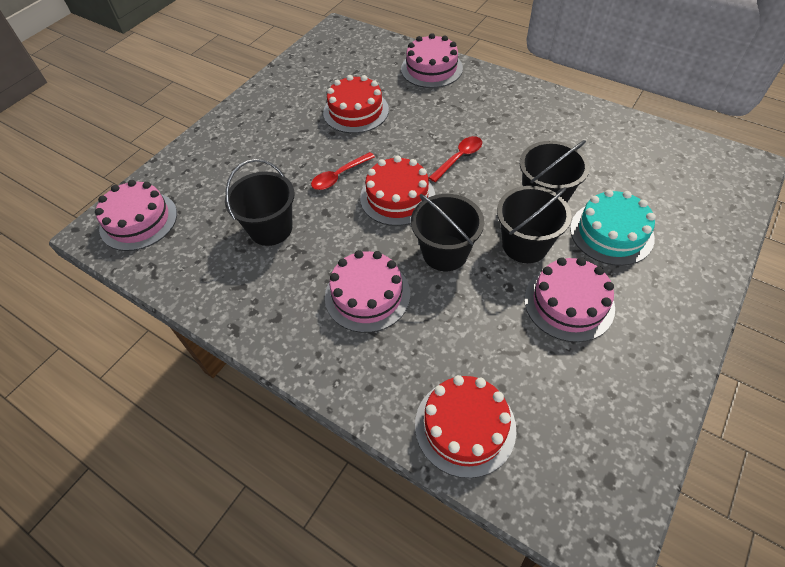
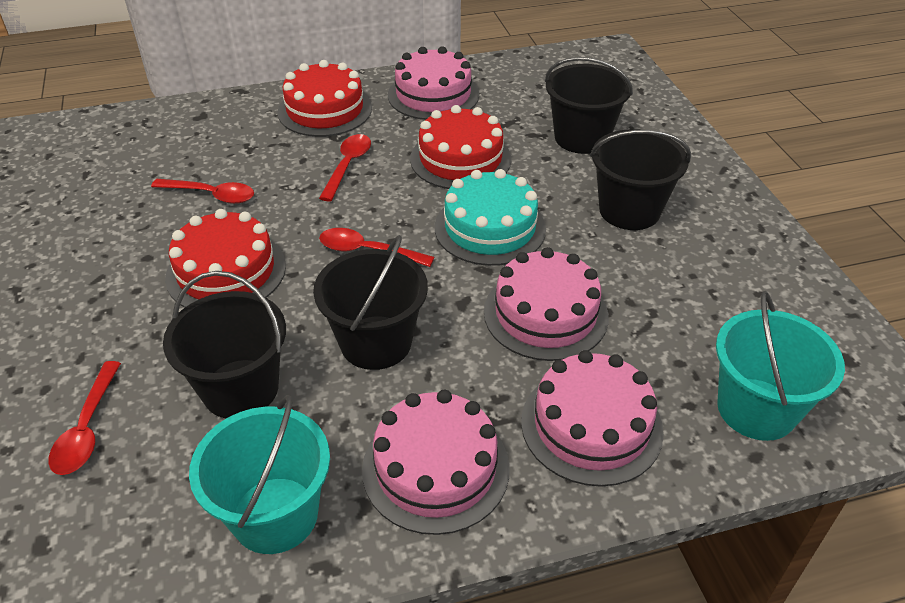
red spoon: 2 -> 4
turquoise bucket: 0 -> 2

